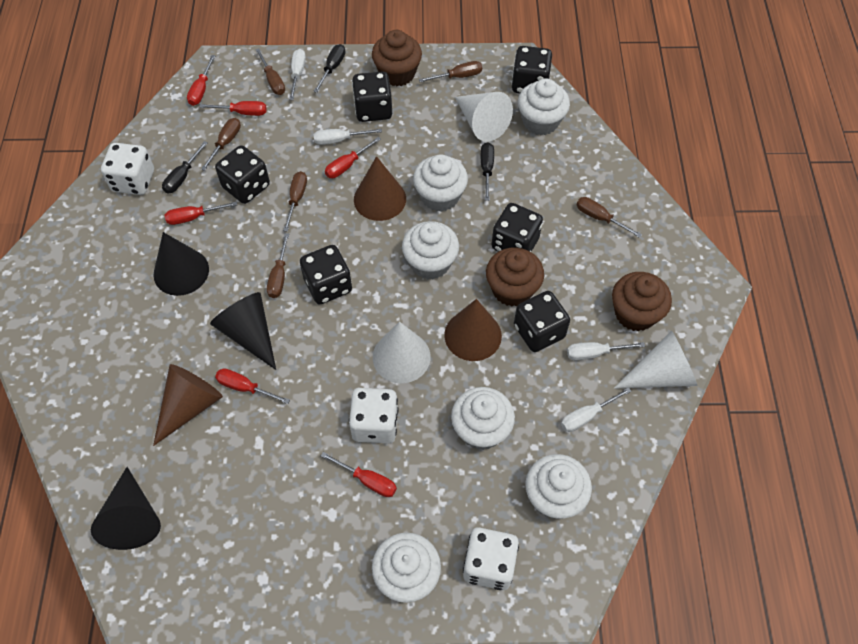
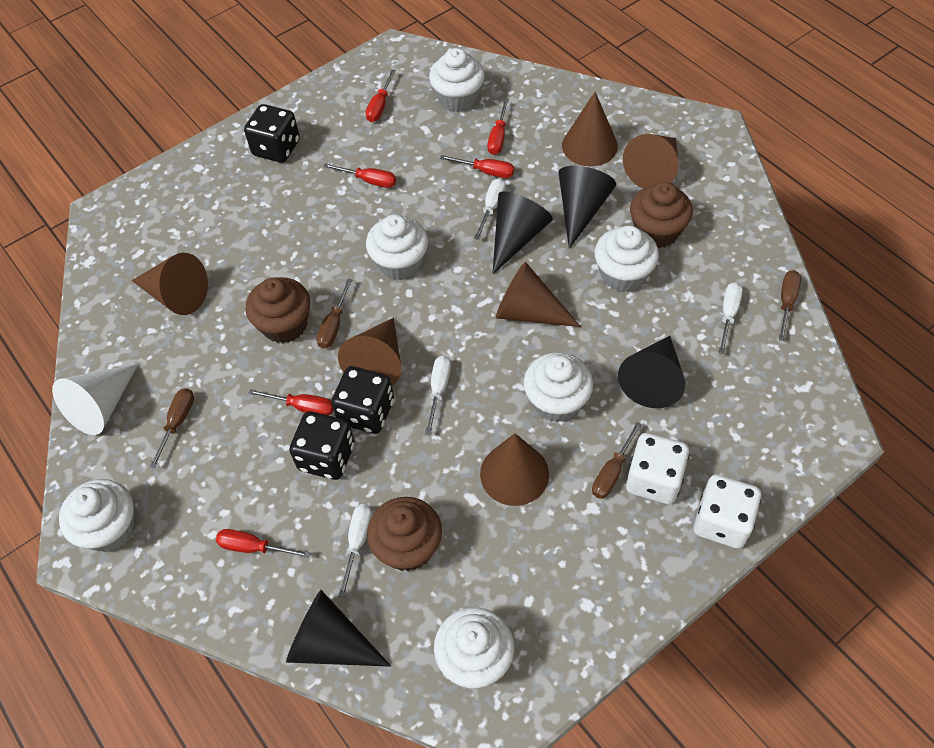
black cone: 3 -> 4
black dice: 6 -> 3
black screwdriver: 3 -> 0
brown cone: 3 -> 6
brown screwdriver: 6 -> 4
white cone: 3 -> 1
white dice: 3 -> 2

